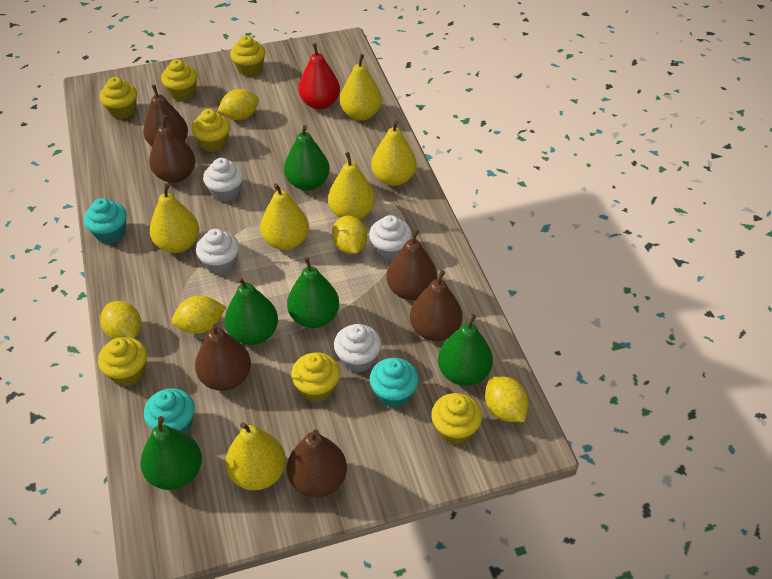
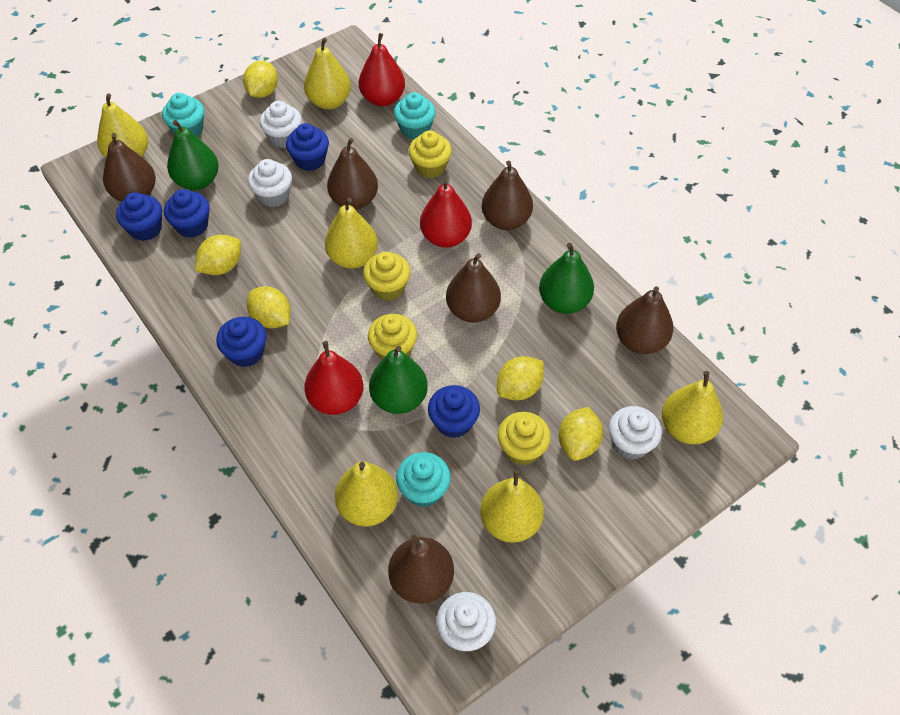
blue cupcake: 0 -> 5
green pear: 5 -> 3
red pear: 1 -> 3
yellow cupcake: 7 -> 4

